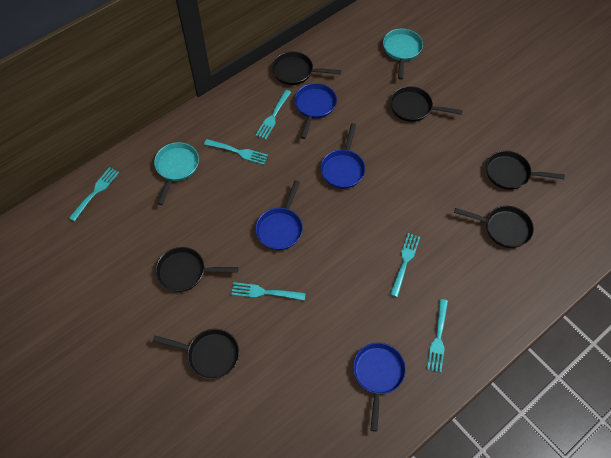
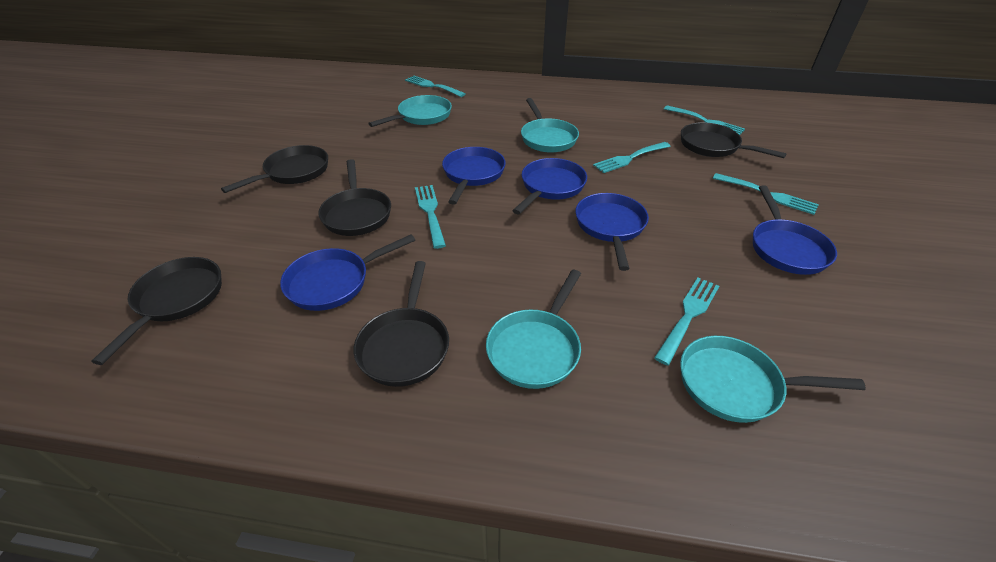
black pan: 6 -> 5
blue pan: 4 -> 5
turquoise pan: 2 -> 4

